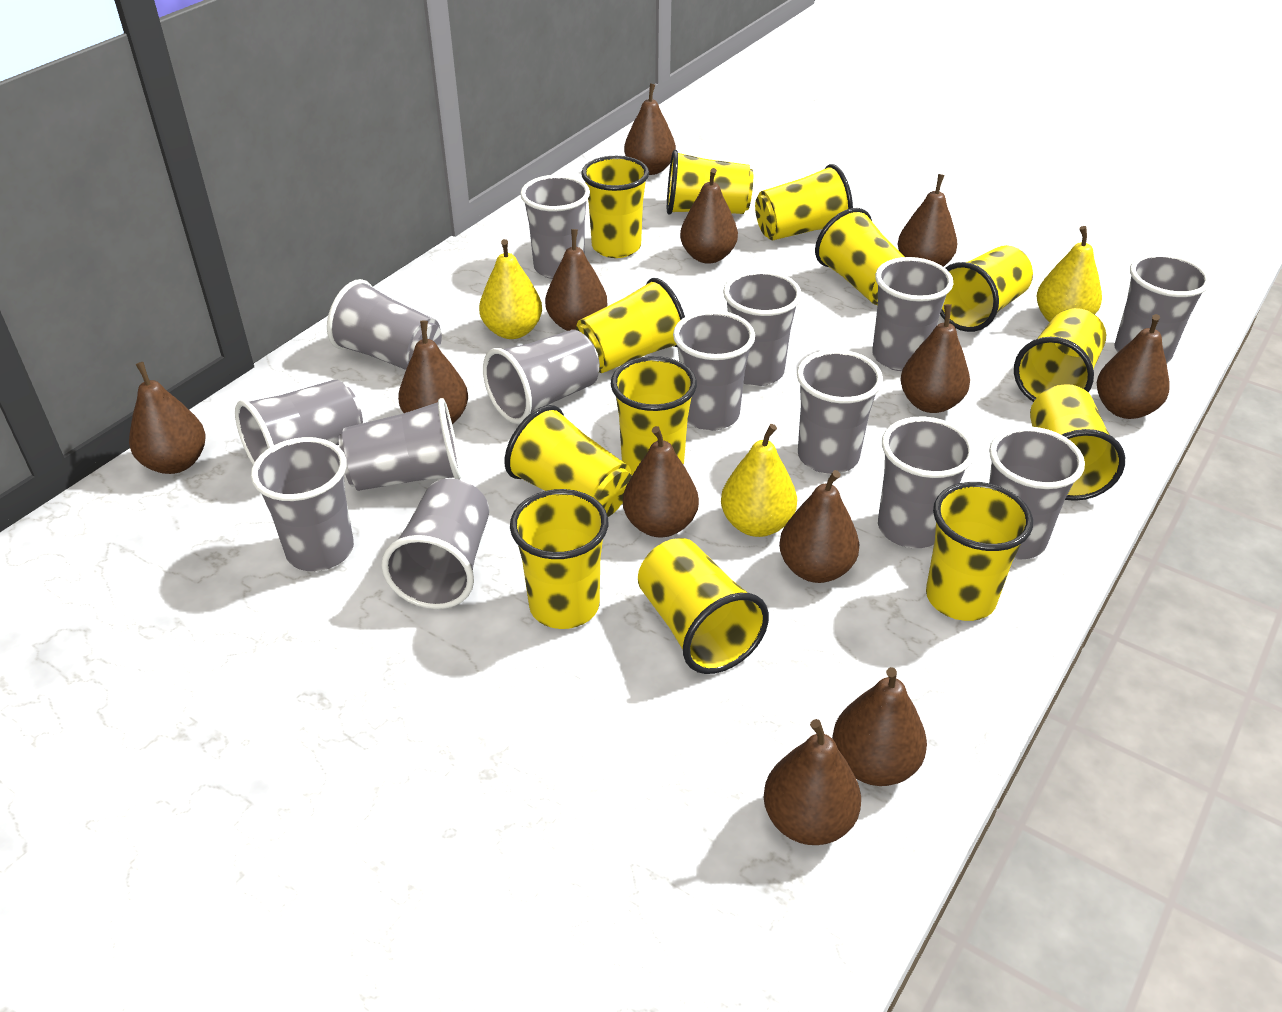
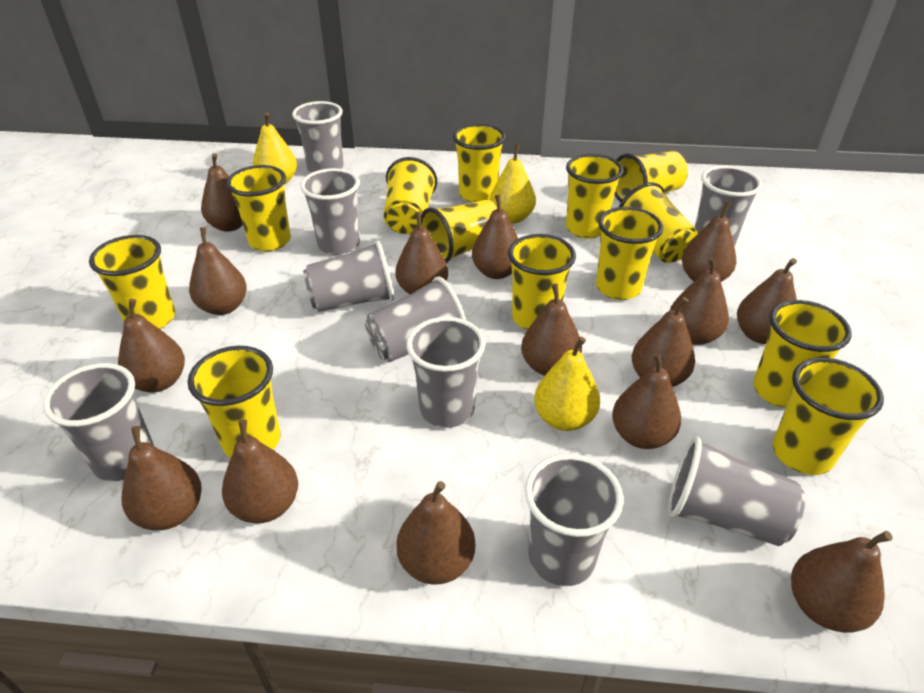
brown pear: 12 -> 15
grey cup: 14 -> 9

